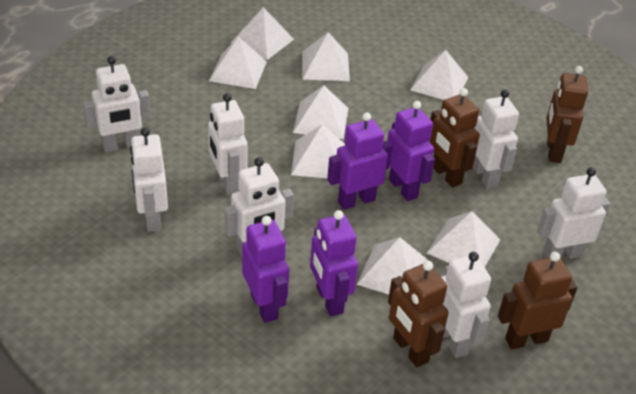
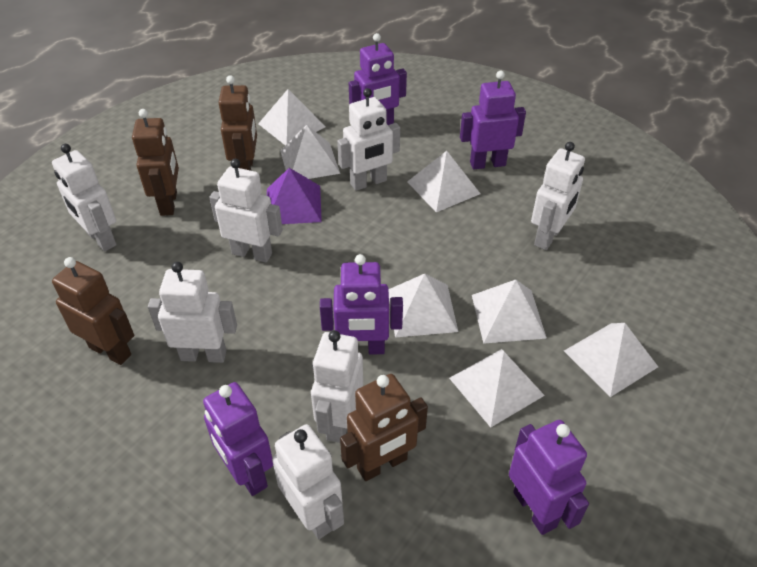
purple pyramid: 0 -> 1
purple robot: 4 -> 5
white pyramid: 8 -> 7

